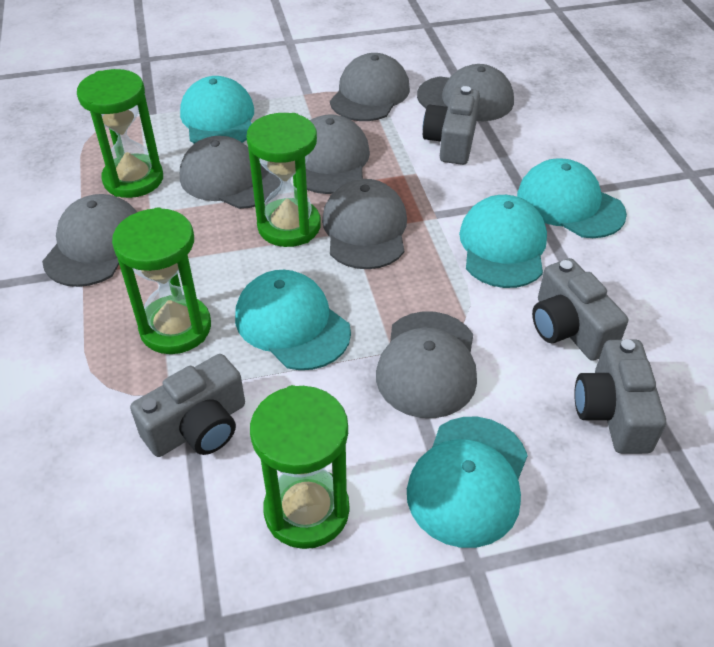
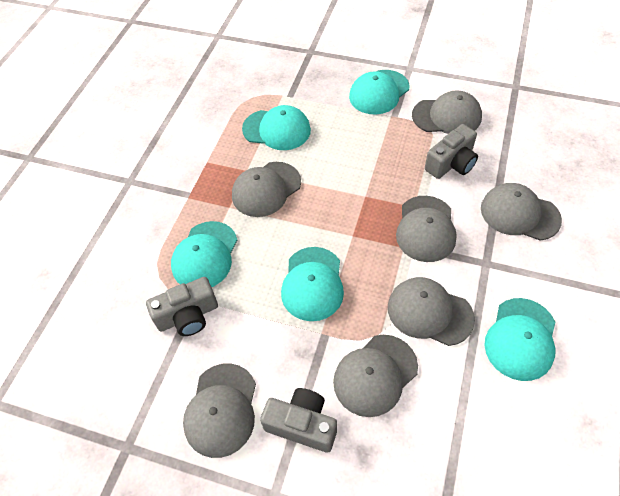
green hourglass: 4 -> 0
grey camera: 4 -> 3

